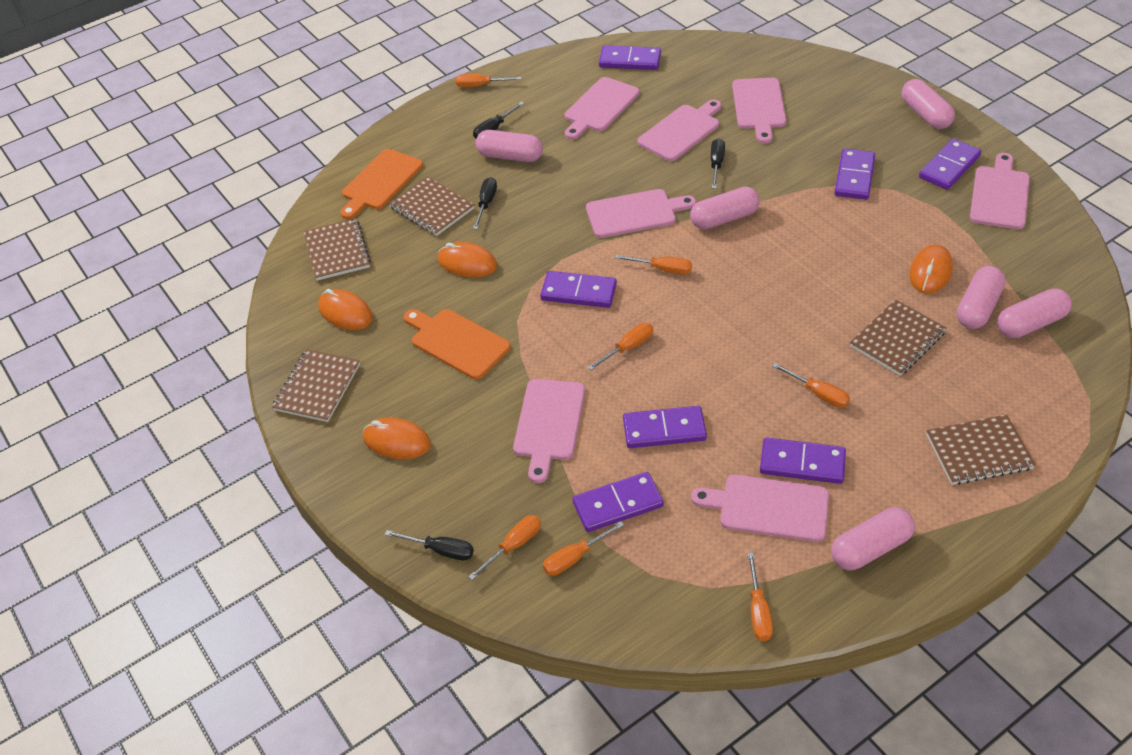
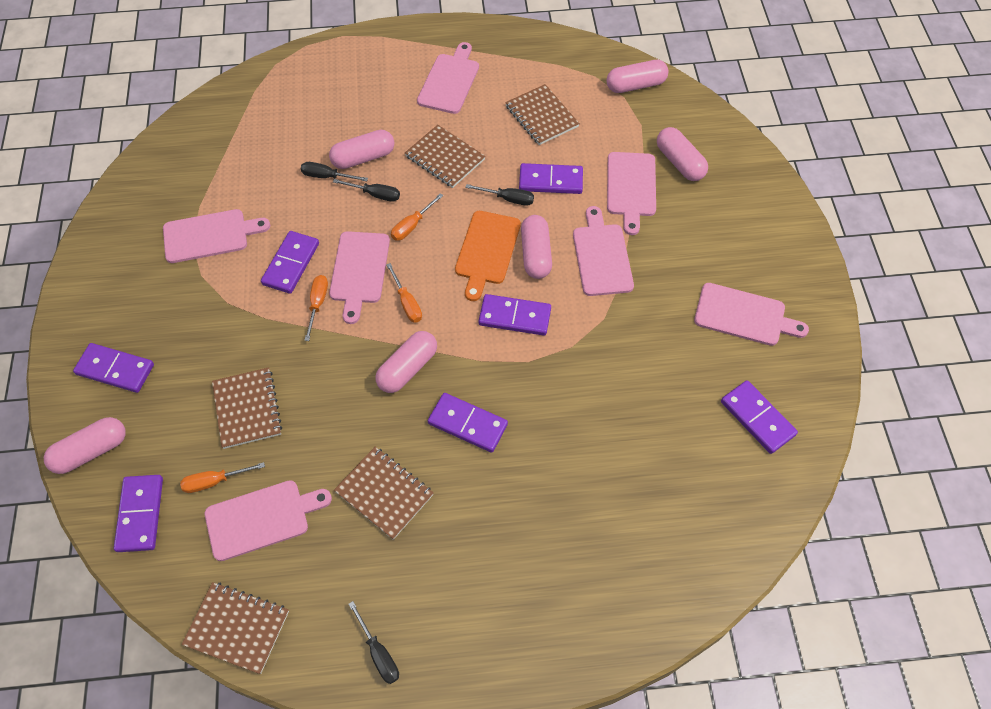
orange cutting board: 2 -> 1
orange mouse: 4 -> 0
orange screwdriver: 7 -> 4

